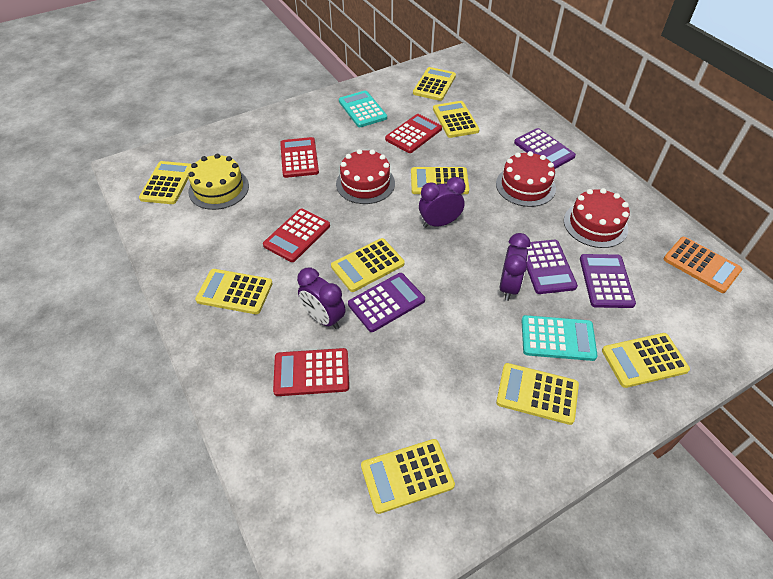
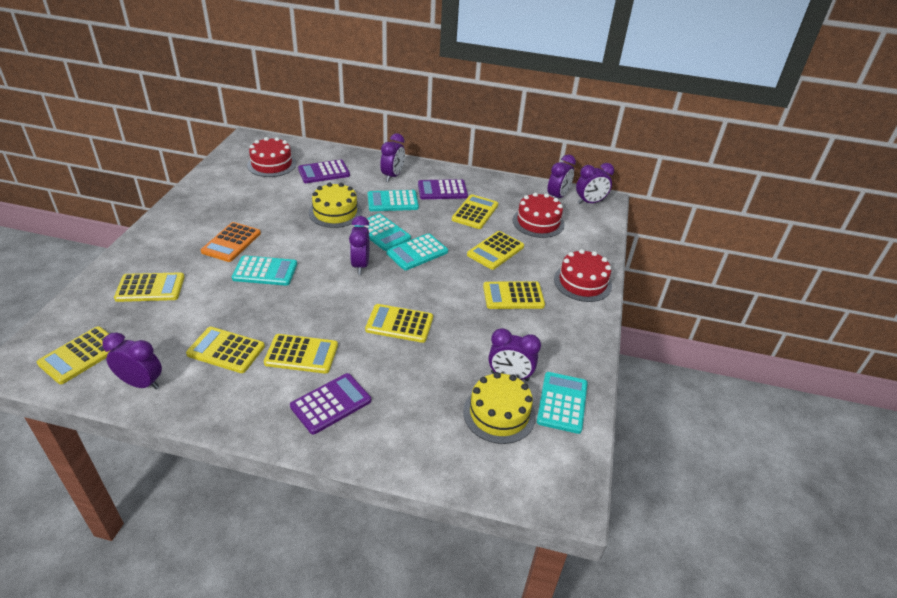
purple calculator: 4 -> 3
purple clock: 3 -> 6
red calculator: 4 -> 0
turquoise calculator: 2 -> 5
yellow cake: 1 -> 2
yellow calculator: 9 -> 8

